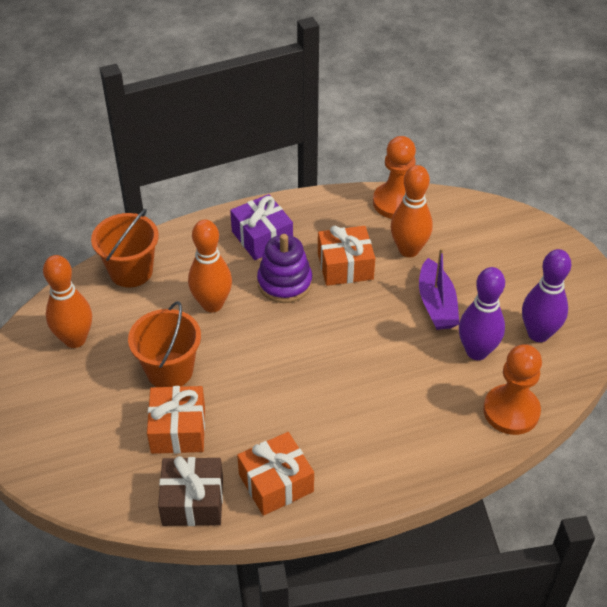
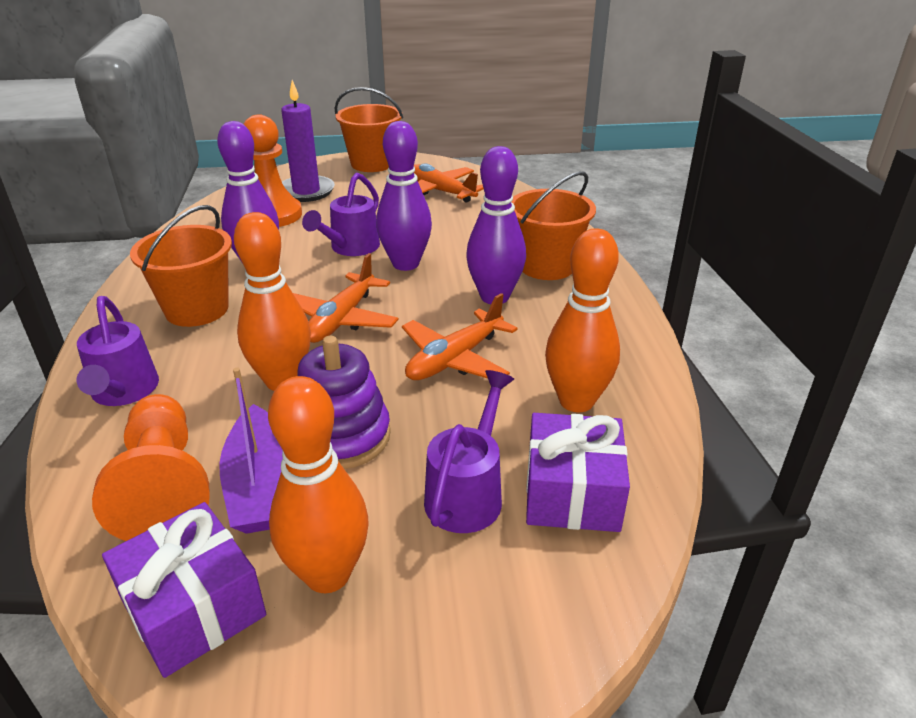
brown gift: 1 -> 0
orange bucket: 2 -> 3
orange gift: 3 -> 0
orange plane: 0 -> 3
purple bowling pin: 2 -> 3
purple candle: 0 -> 1
purple gift: 1 -> 2
purple watering can: 0 -> 3

